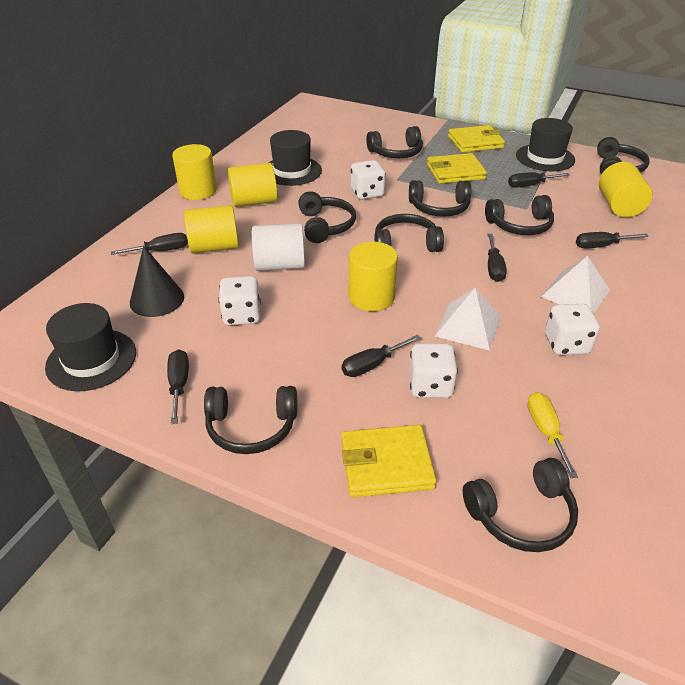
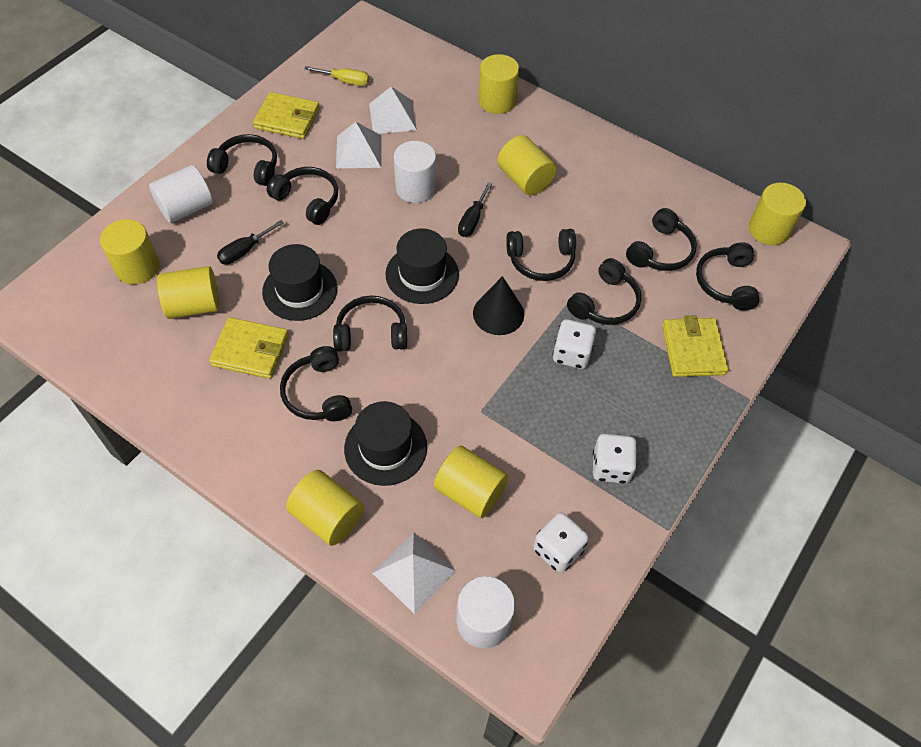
black screwdriver: 6 -> 2
white cylinder: 1 -> 3
white dice: 4 -> 3
white pyramid: 2 -> 3
yellow cylinder: 5 -> 7

